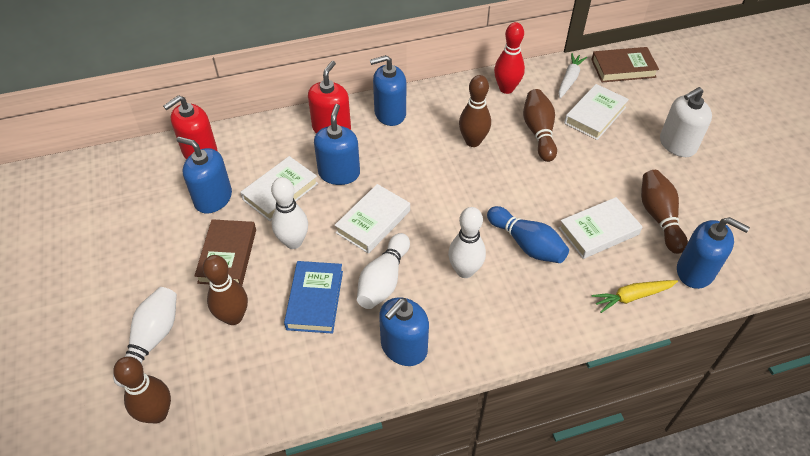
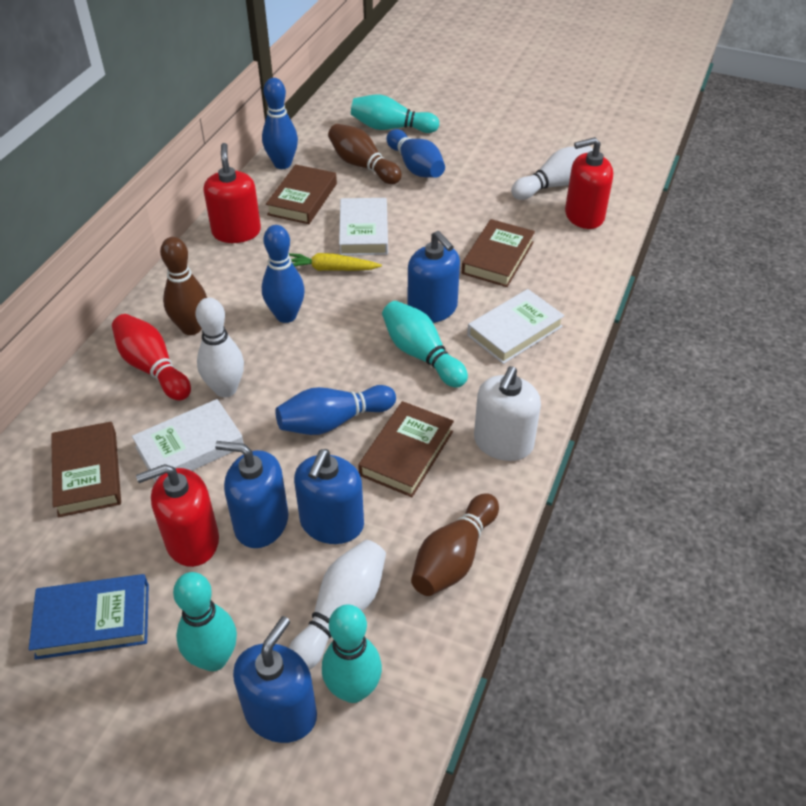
blue bowling pin: 1 -> 4
blue soap dispenser: 5 -> 4
brown book: 2 -> 4
brown bowling pin: 5 -> 3
red soap dispenser: 2 -> 3
turquoise bowling pin: 0 -> 4
white book: 4 -> 3
white bowling pin: 4 -> 3
white carrot: 1 -> 0

